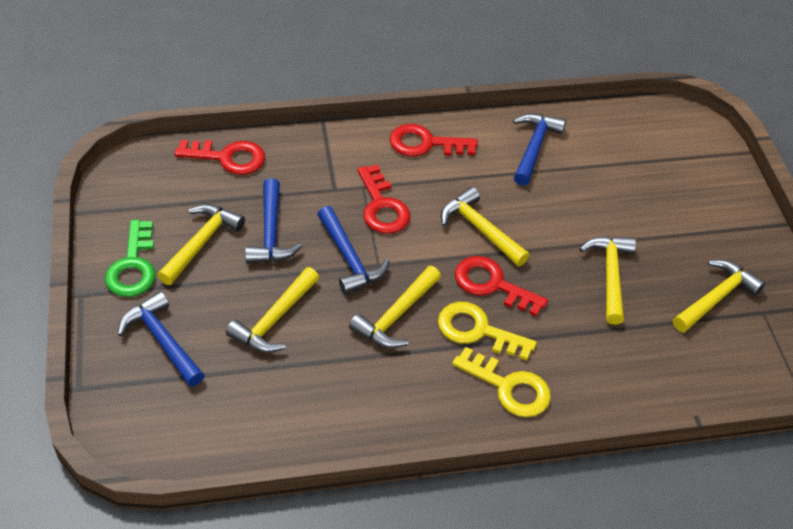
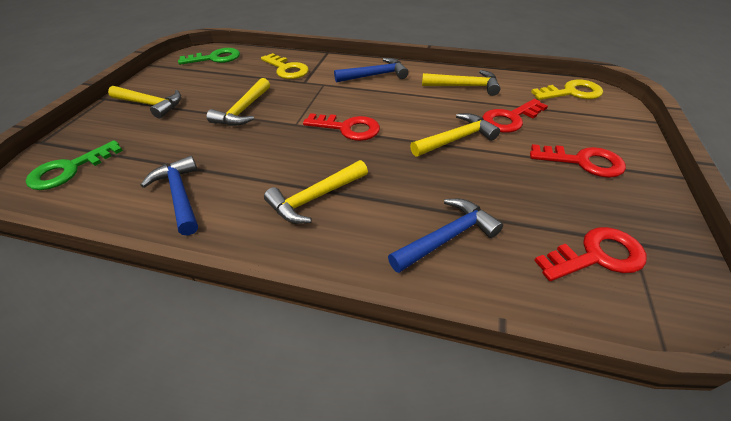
blue hammer: 4 -> 3
green key: 1 -> 2
yellow hammer: 6 -> 5

